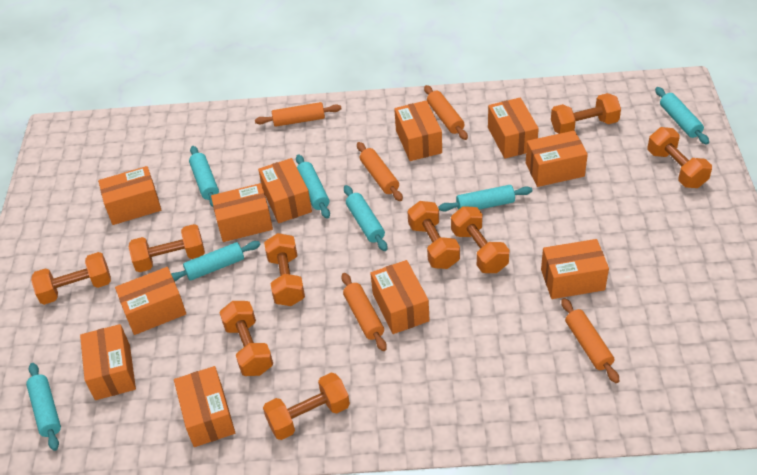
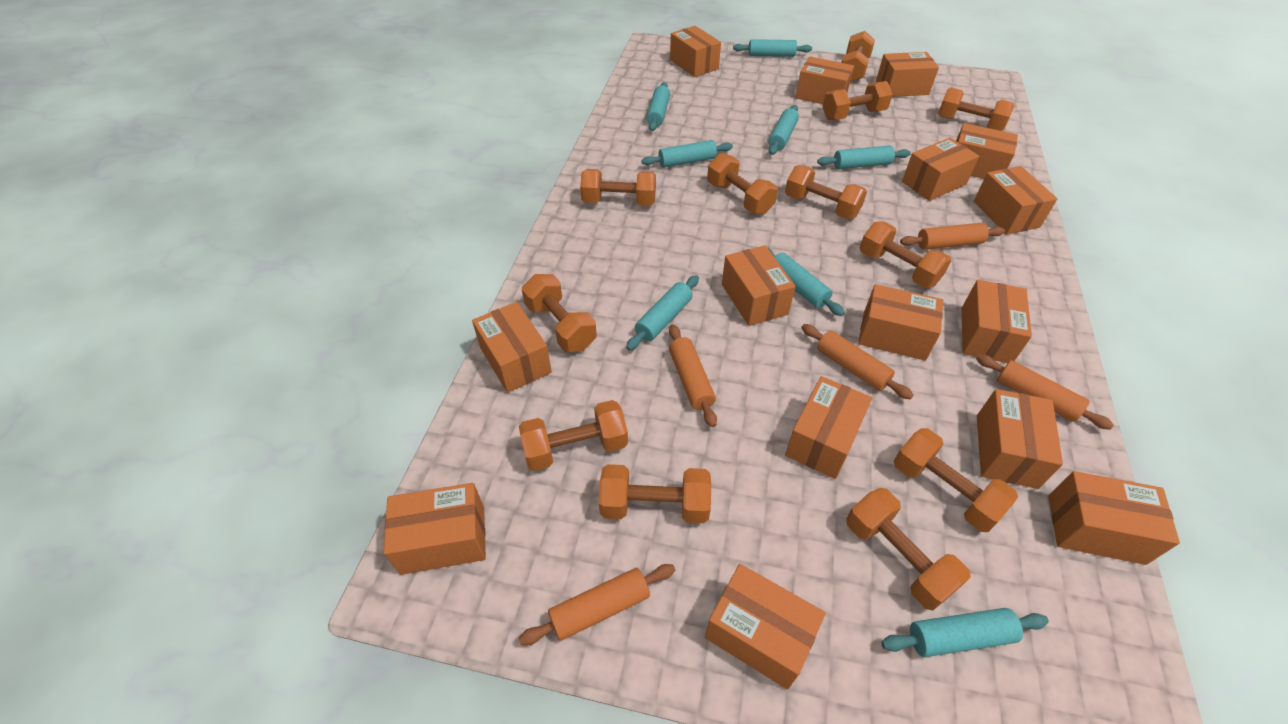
orange box: 11 -> 15
orange dumbbell: 9 -> 12
turquoise rolling pin: 7 -> 8

